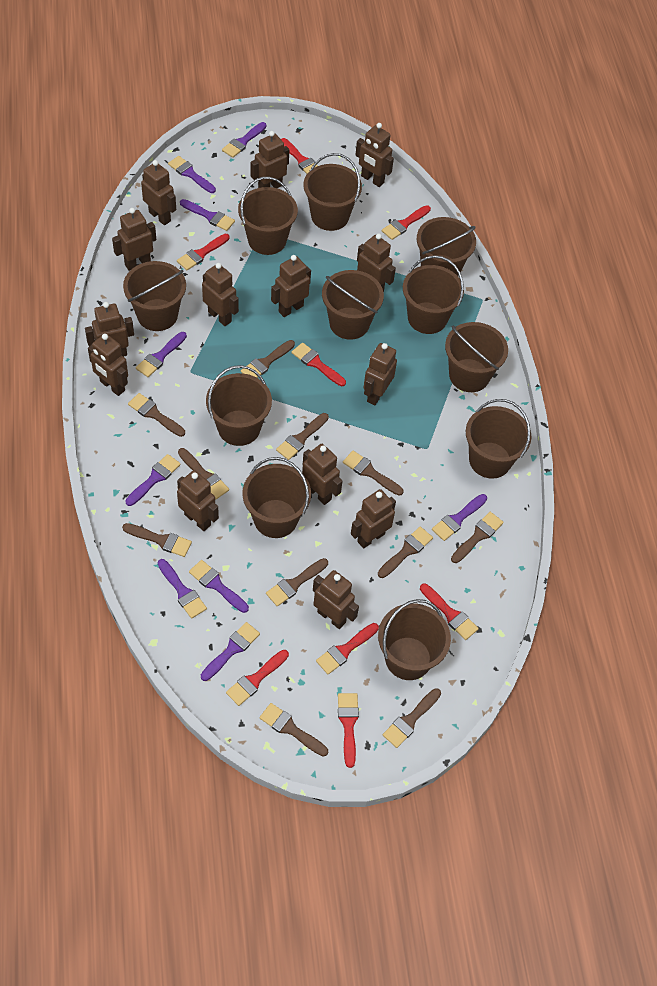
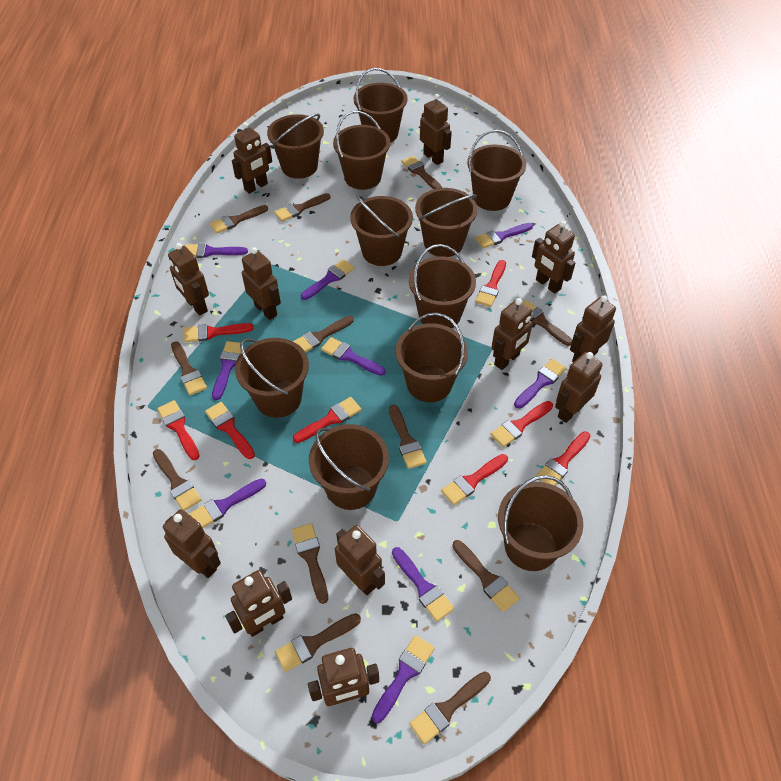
brown brush: 11 -> 12
brown robot: 14 -> 12

